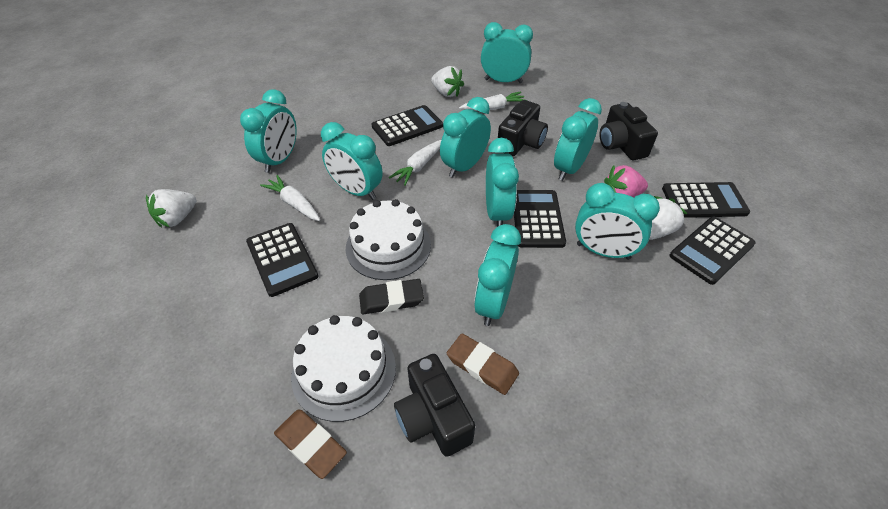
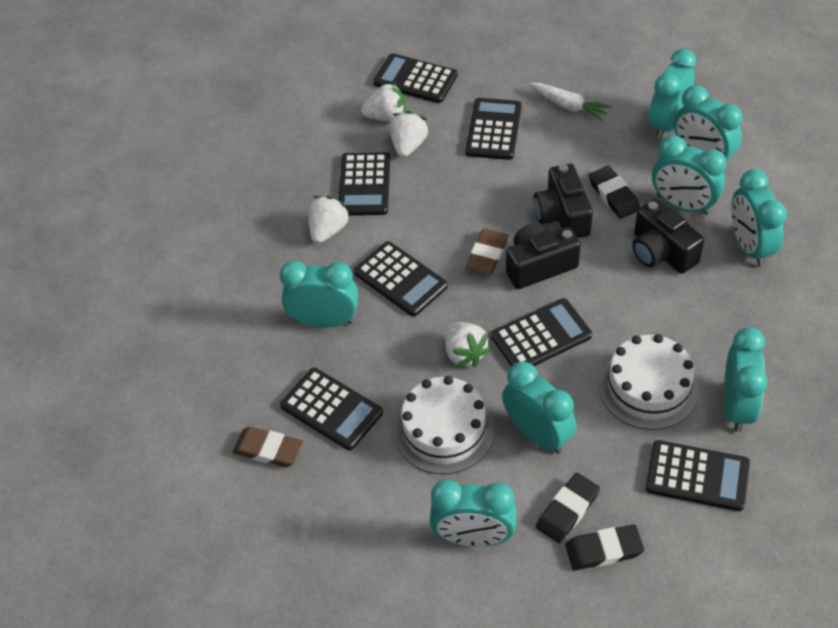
black calculator: 5 -> 7
black eraser: 1 -> 3
pink strawberry: 1 -> 0
white carrot: 3 -> 1
white strawberry: 3 -> 4

